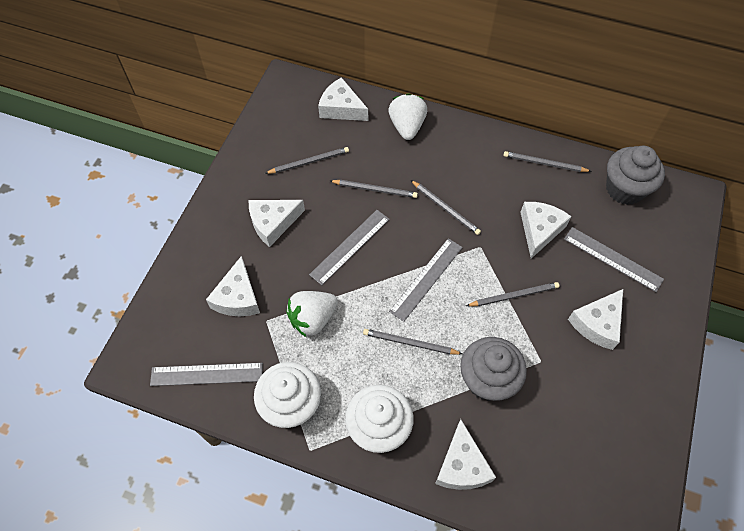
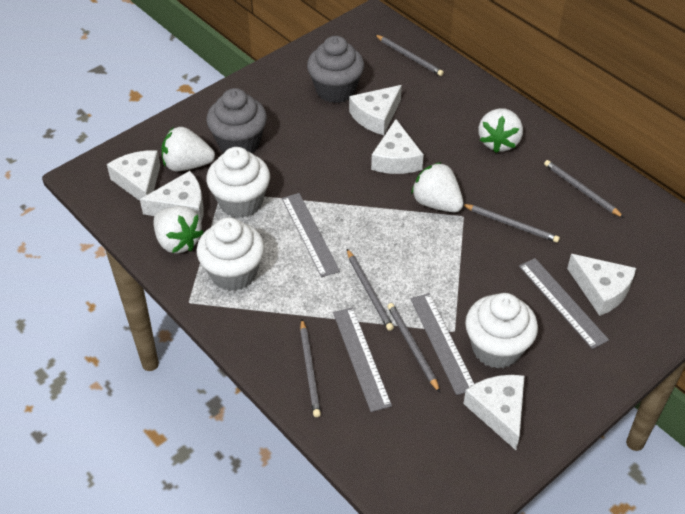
white cupcake: 2 -> 3
white strawberry: 2 -> 4

